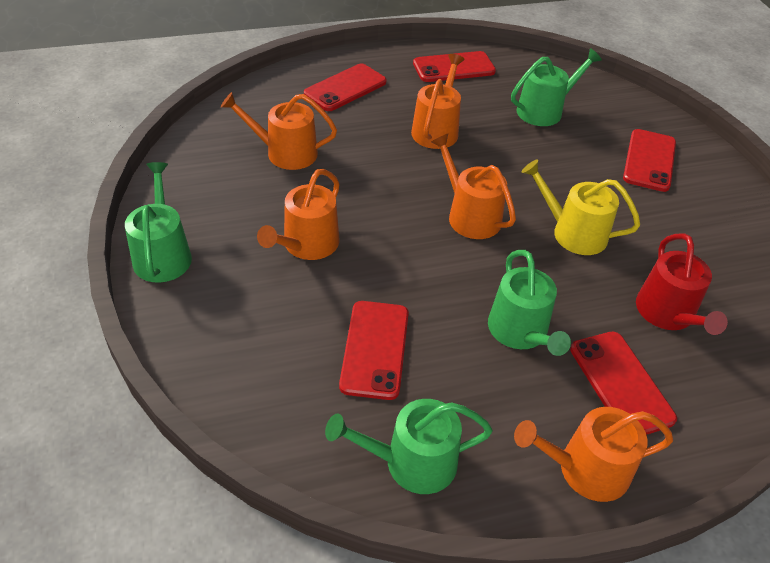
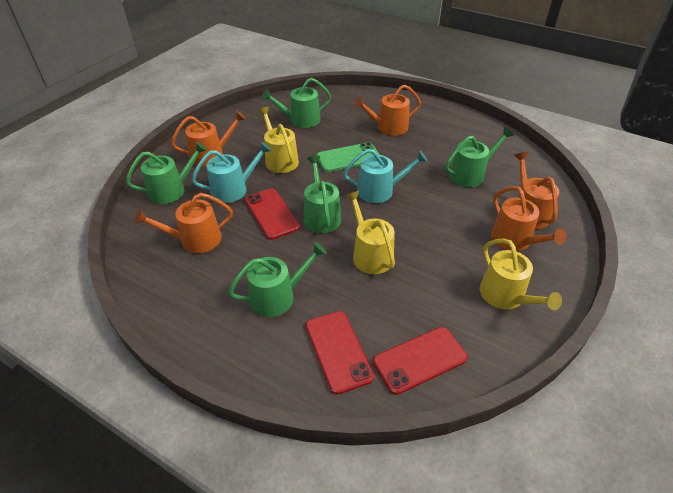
green phone: 0 -> 1
green watering can: 4 -> 5
red phone: 5 -> 3
red watering can: 1 -> 0
turquoise watering can: 0 -> 2
yellow watering can: 1 -> 3

